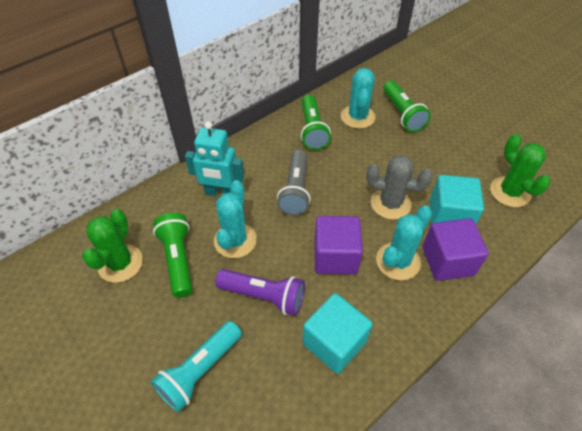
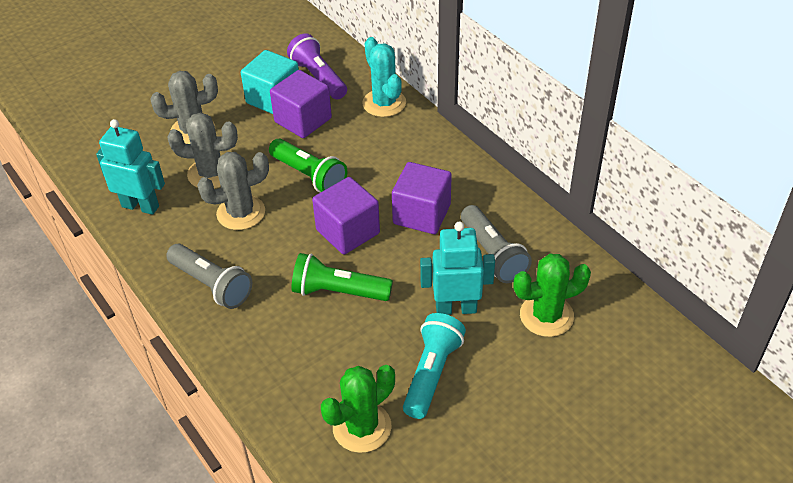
green flashlight: 3 -> 2
grey cactus: 1 -> 3
grey flashlight: 1 -> 2
purple cube: 2 -> 3
turquoise cactus: 3 -> 1
turquoise cube: 2 -> 1
turquoise robot: 1 -> 2

